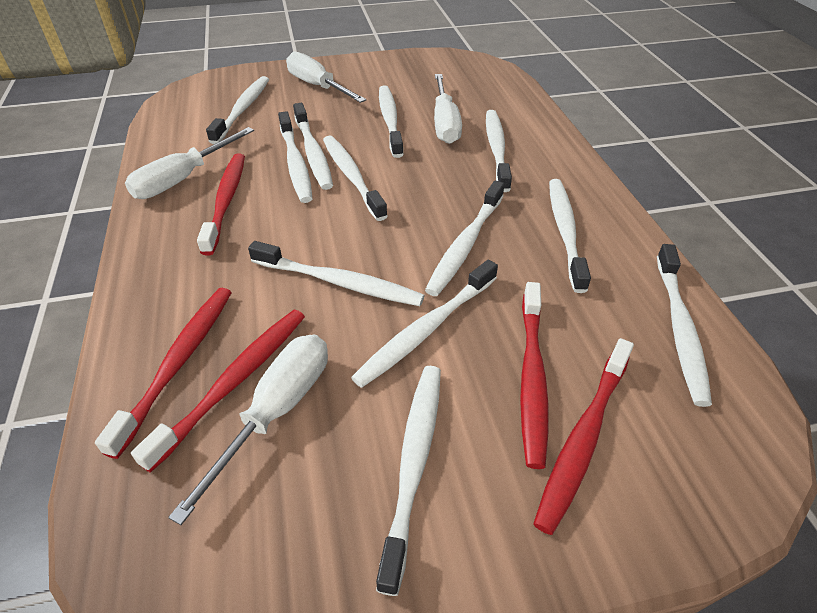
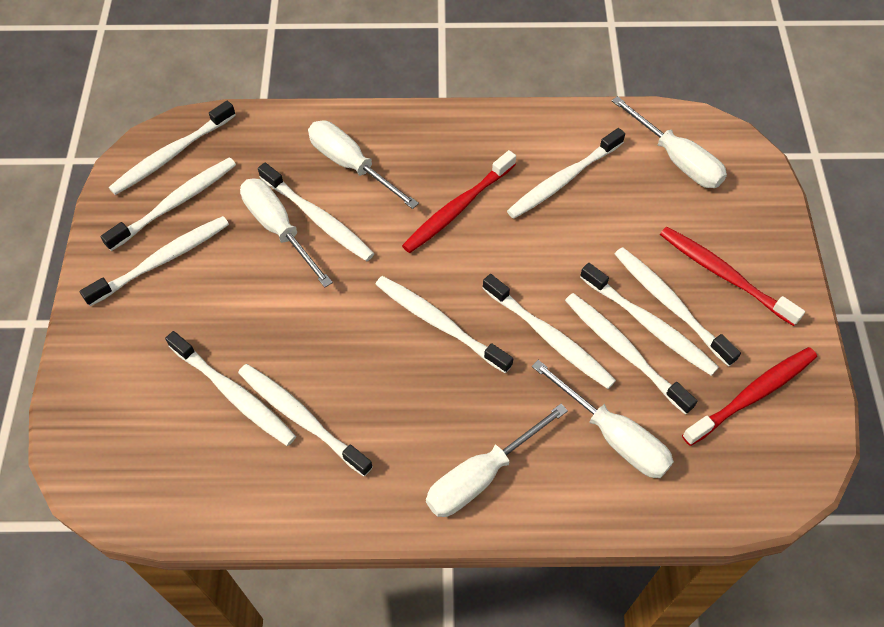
red toothbrush: 5 -> 3
white screwdriver: 4 -> 5

